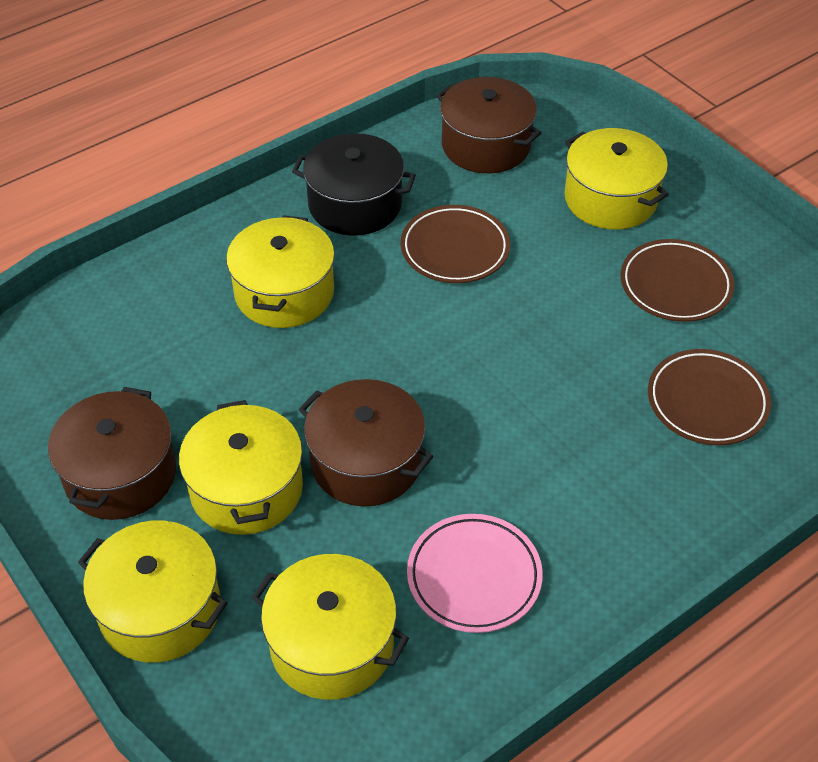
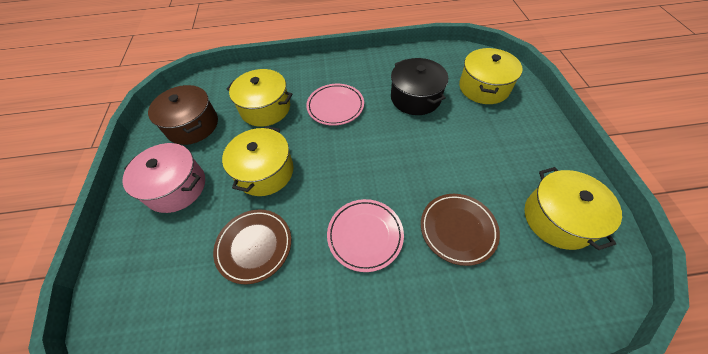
brown plate: 3 -> 2
brown pot: 3 -> 1
pink plate: 1 -> 2
pink pot: 0 -> 1
yellow pot: 5 -> 4

